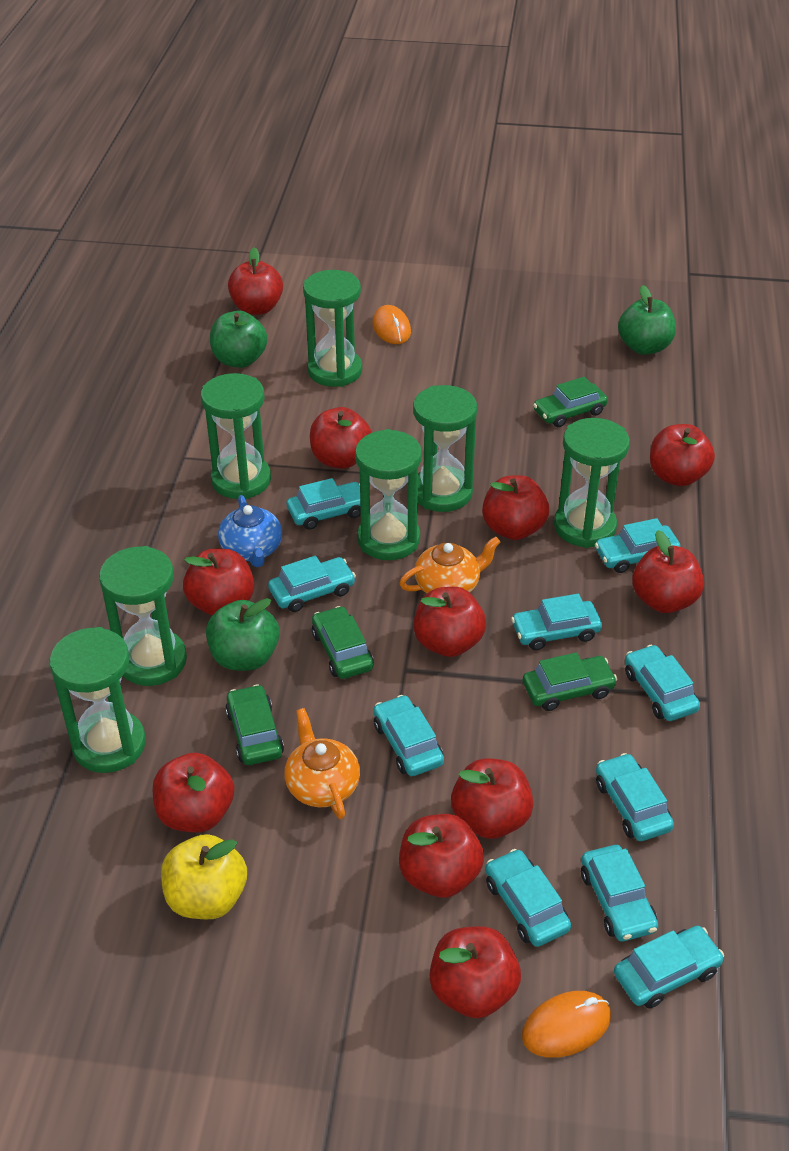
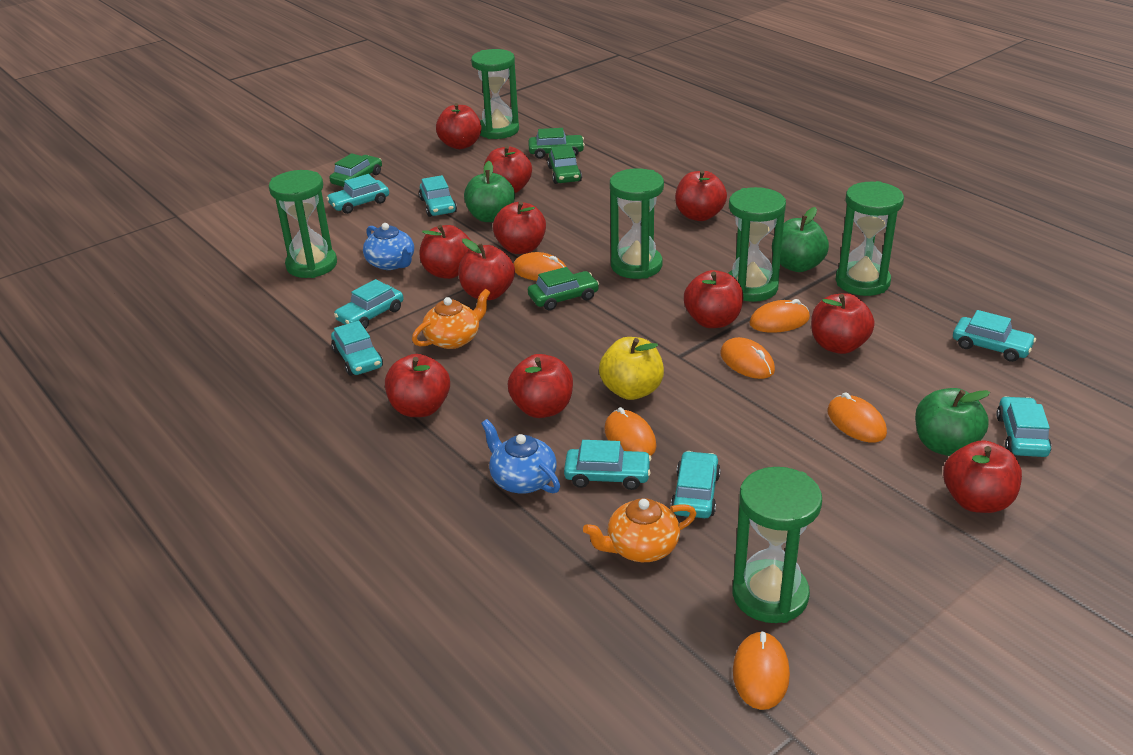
blue teapot: 1 -> 2
green hourglass: 7 -> 6
orange mouse: 2 -> 6
turquoise car: 10 -> 8

